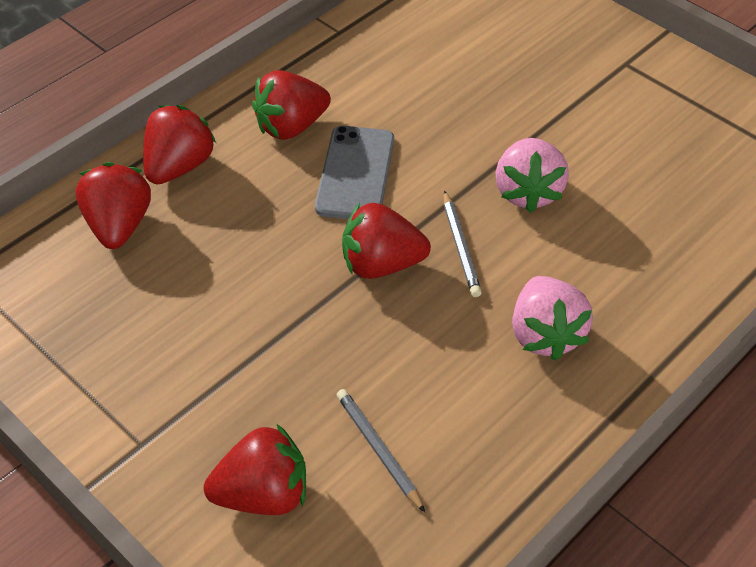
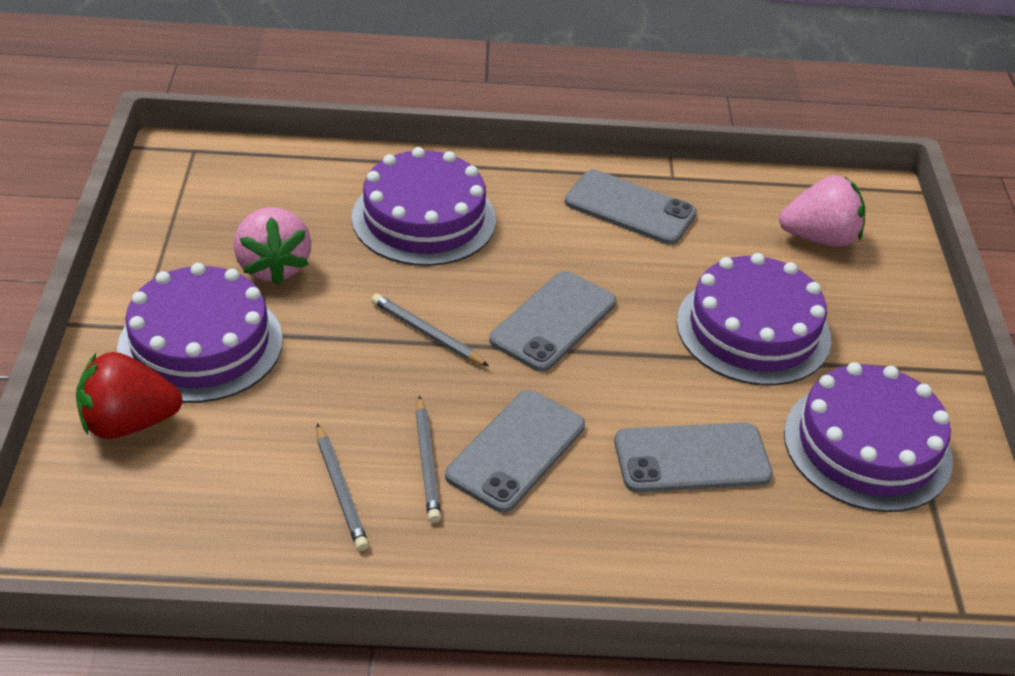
grey pencil: 2 -> 3
grey phone: 1 -> 4
purple cake: 0 -> 4
red strawberry: 5 -> 1

